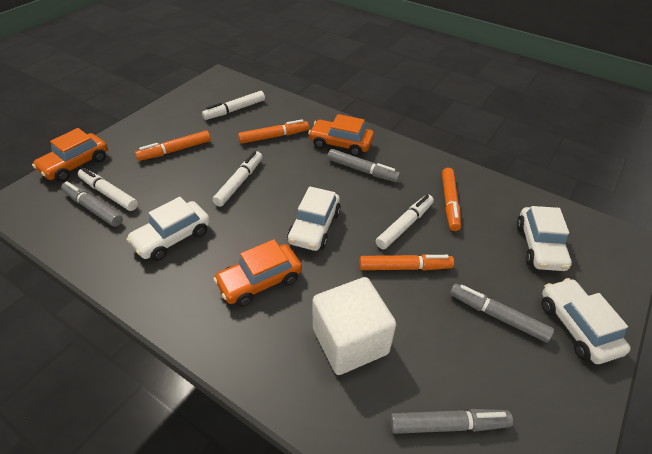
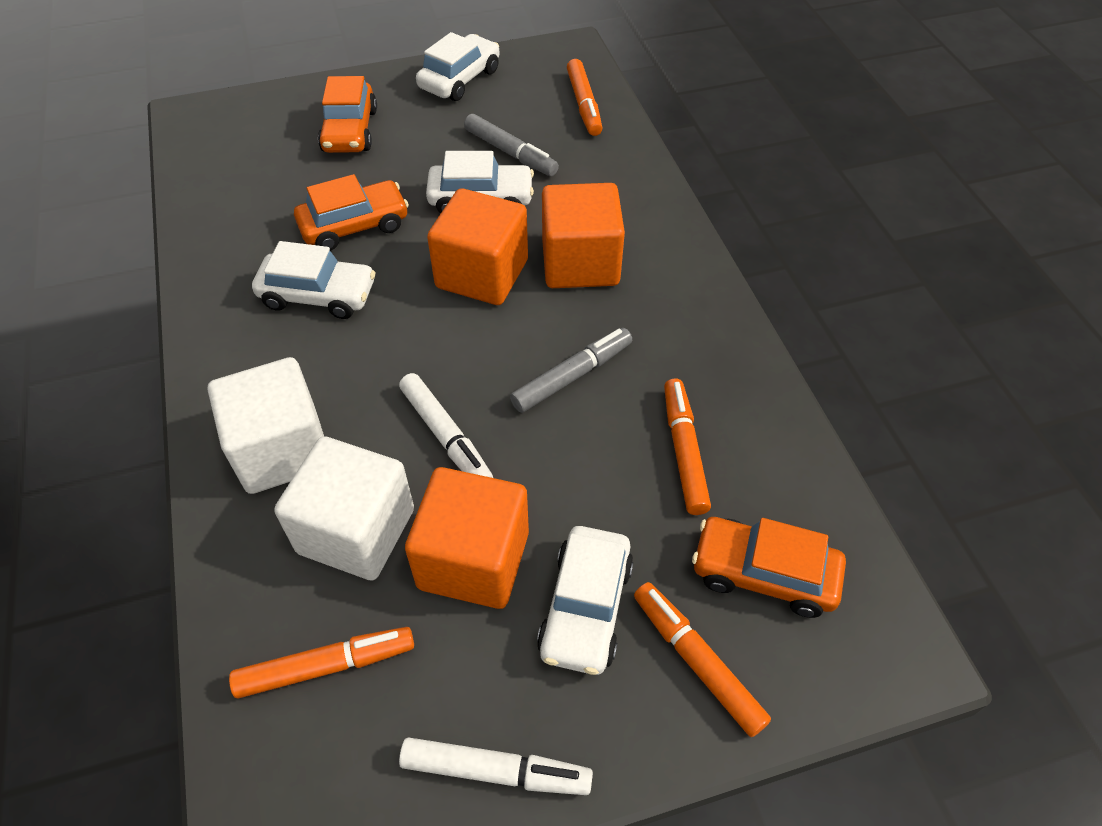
grey marker: 4 -> 2
orange cube: 0 -> 3
white cube: 1 -> 2
white marker: 4 -> 2

